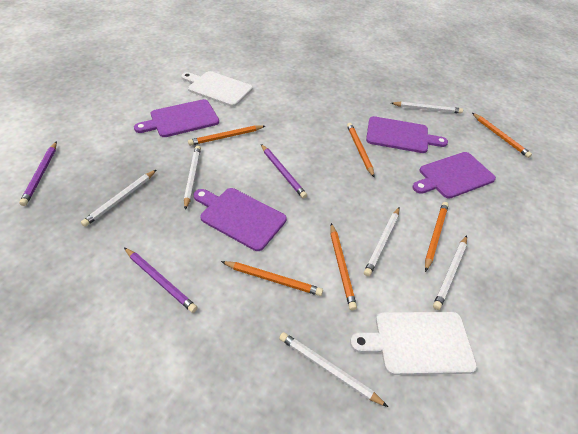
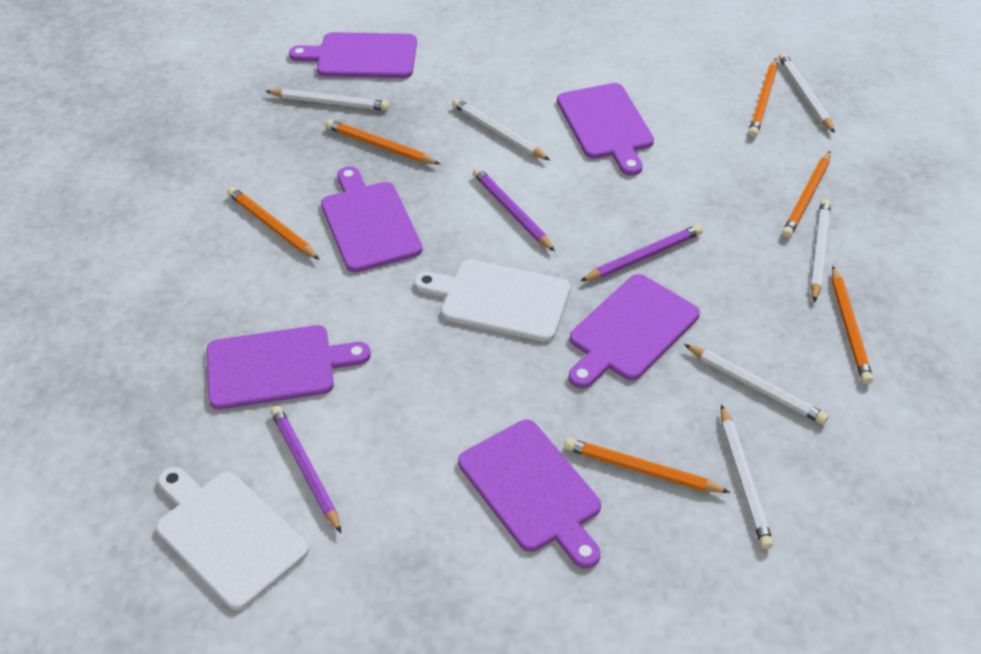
purple cutting board: 4 -> 6

